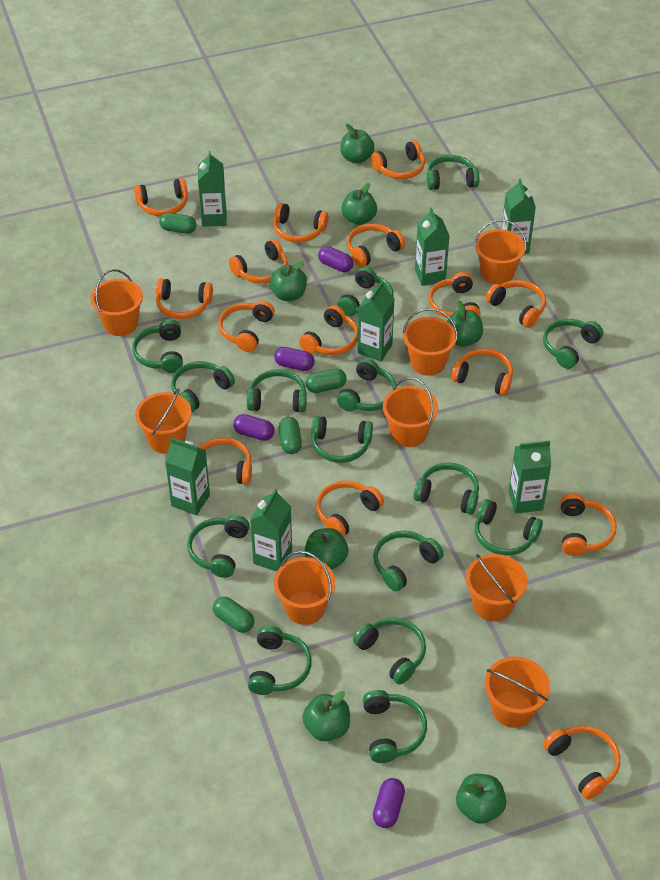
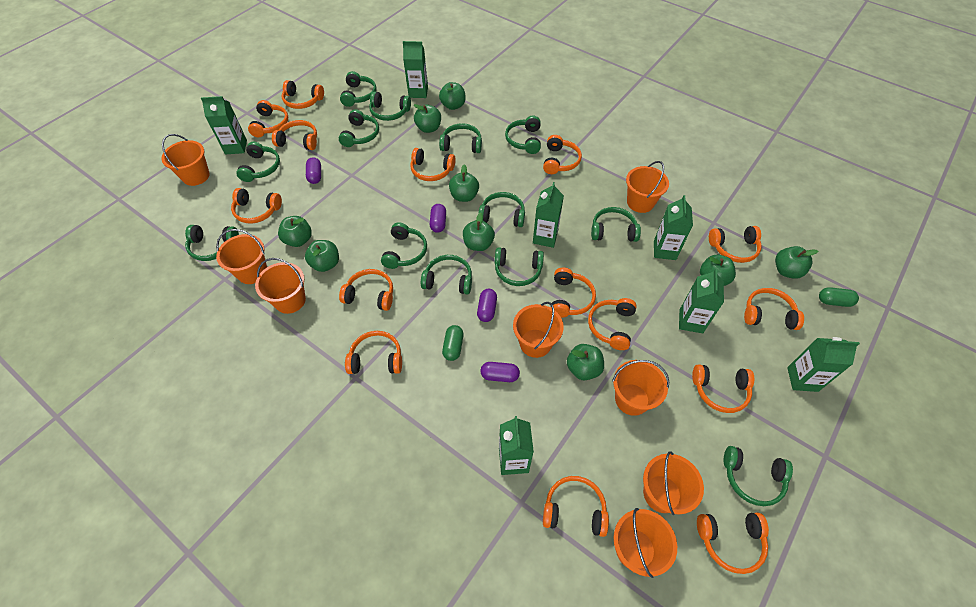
green apple: 7 -> 9
green capsule: 4 -> 2
green headphones: 15 -> 13

